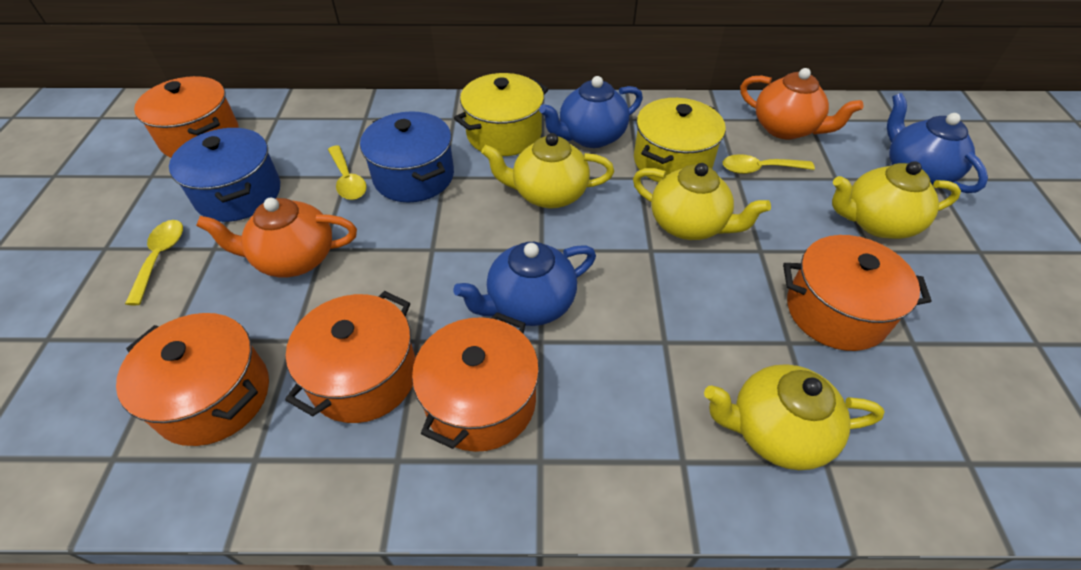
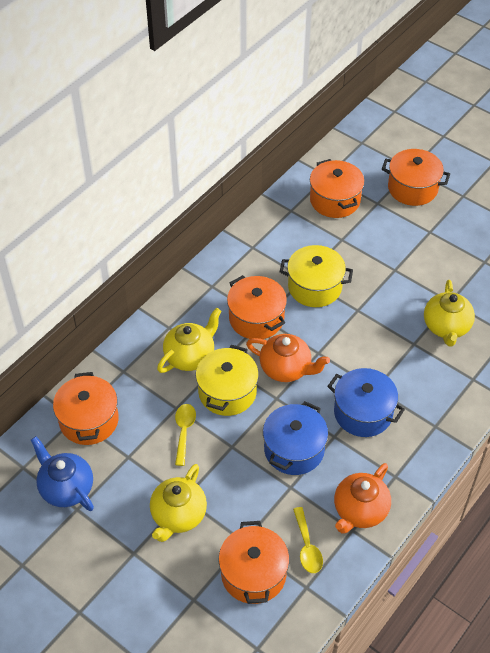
blue teapot: 3 -> 1
yellow spoon: 3 -> 2
yellow teapot: 4 -> 3

